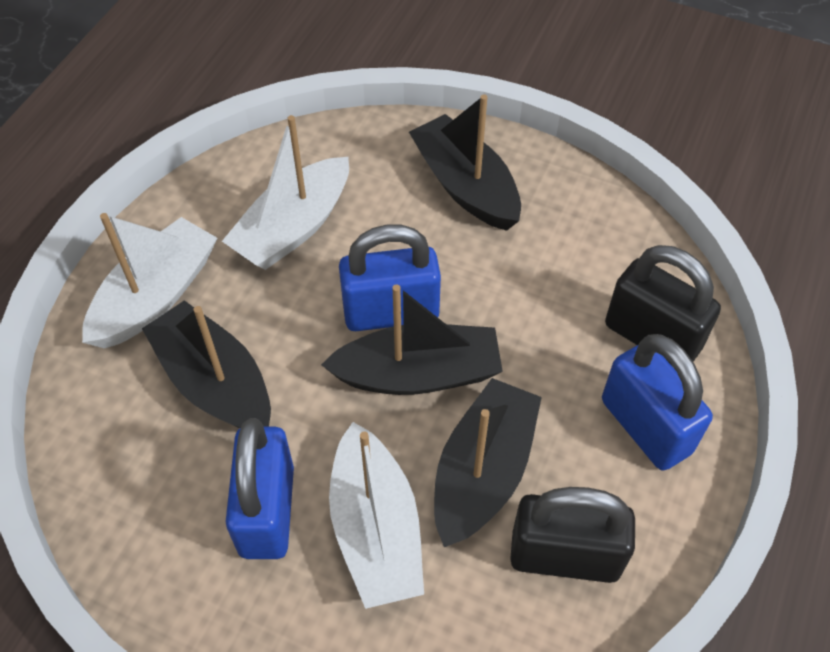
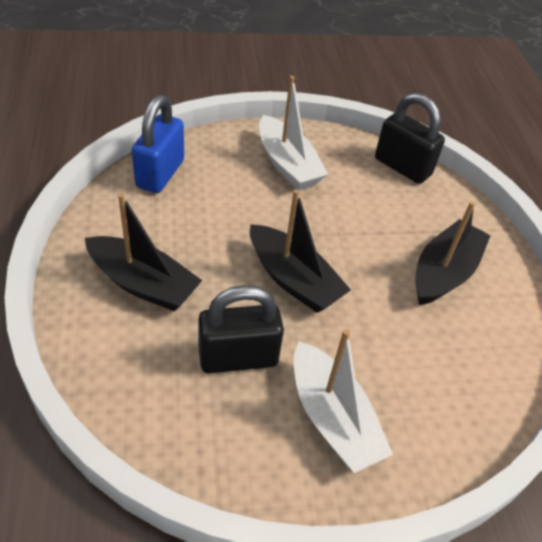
black boat: 4 -> 3
blue padlock: 3 -> 1
white boat: 3 -> 2

